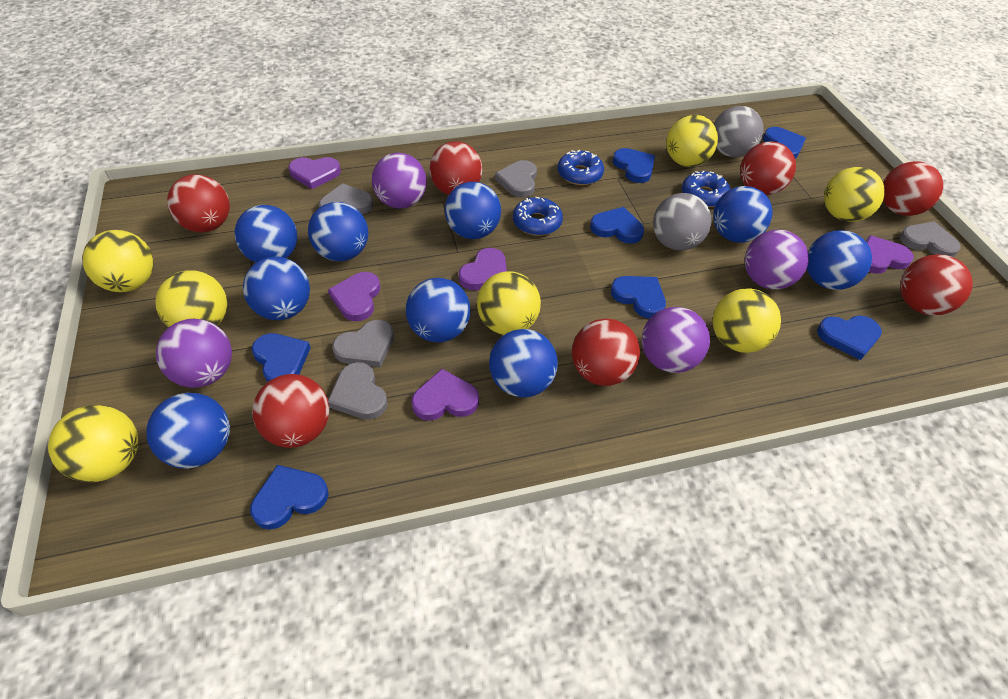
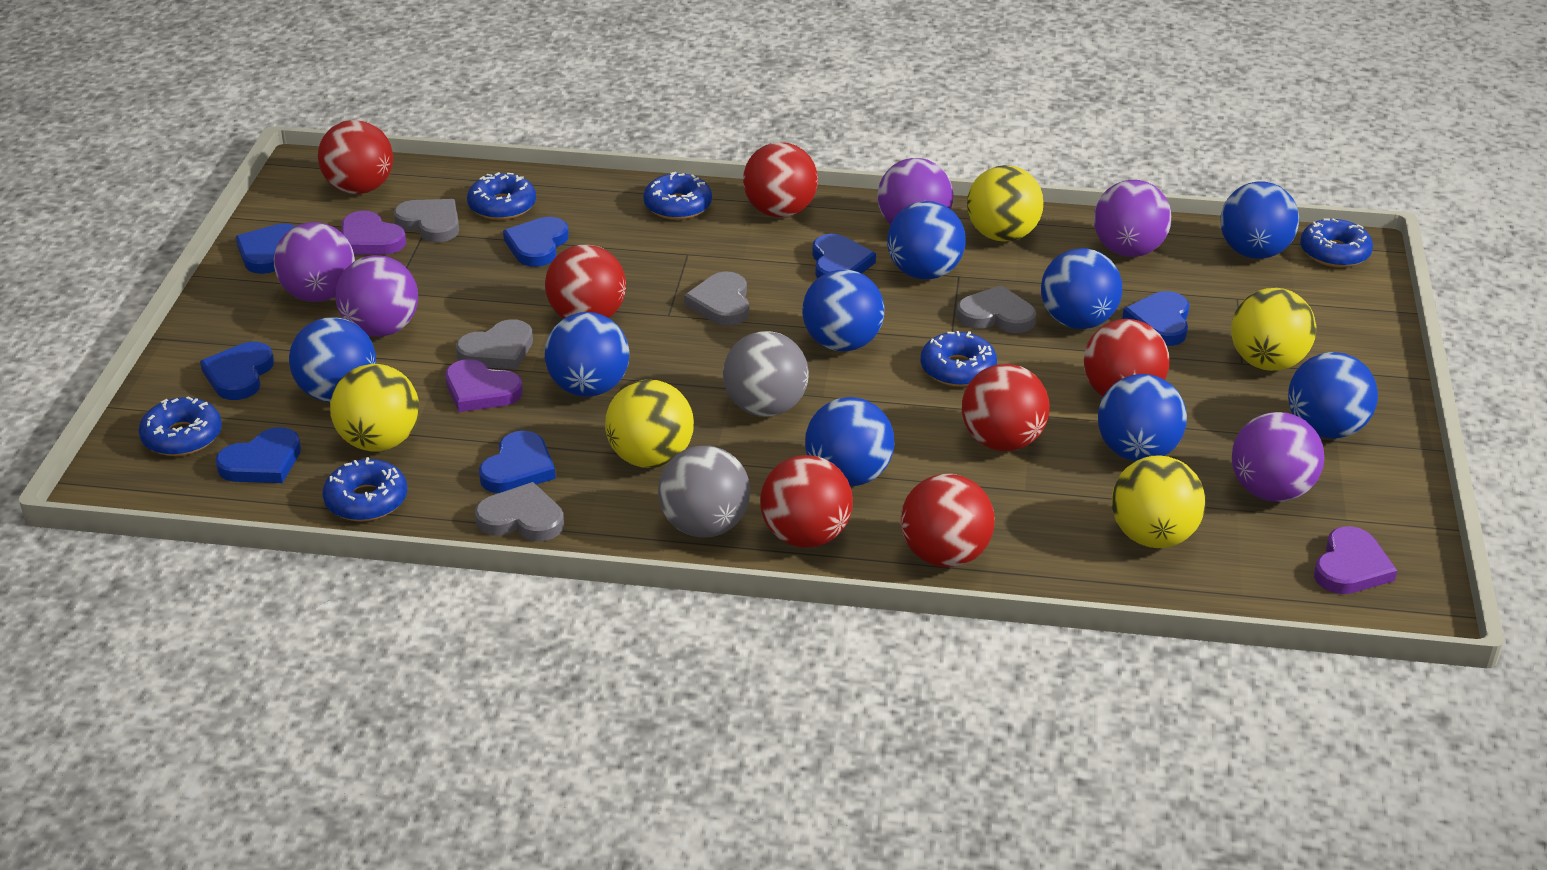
blue donut: 3 -> 6
purple ball: 4 -> 5
purple heart: 5 -> 3
yellow ball: 7 -> 5

